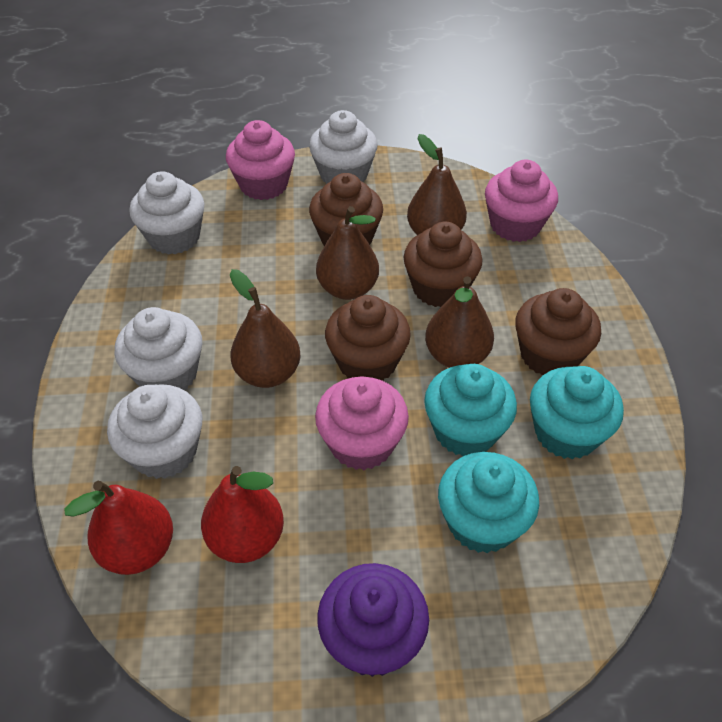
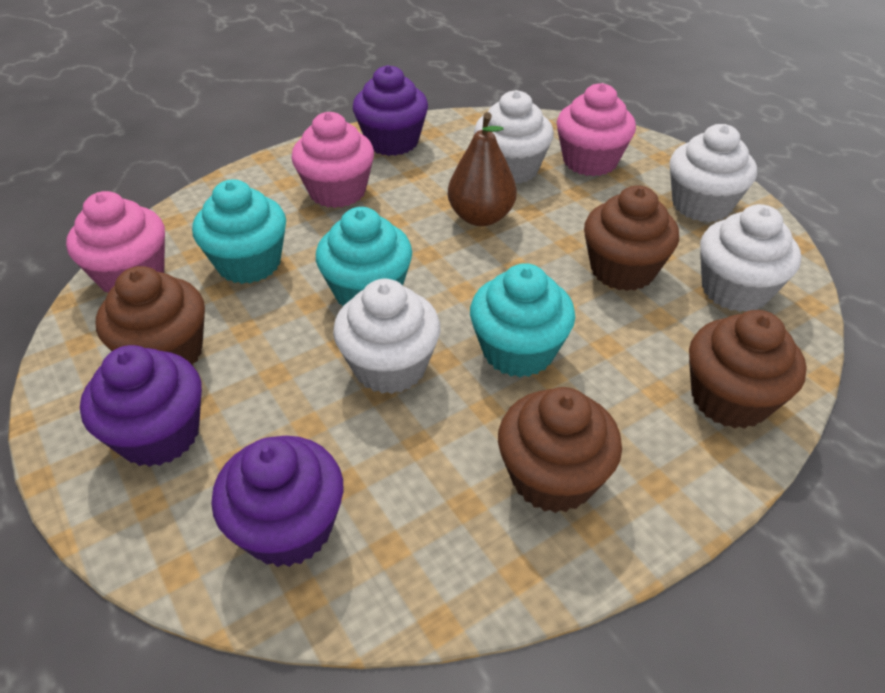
brown pear: 4 -> 1
purple cupcake: 1 -> 3
red pear: 2 -> 0

